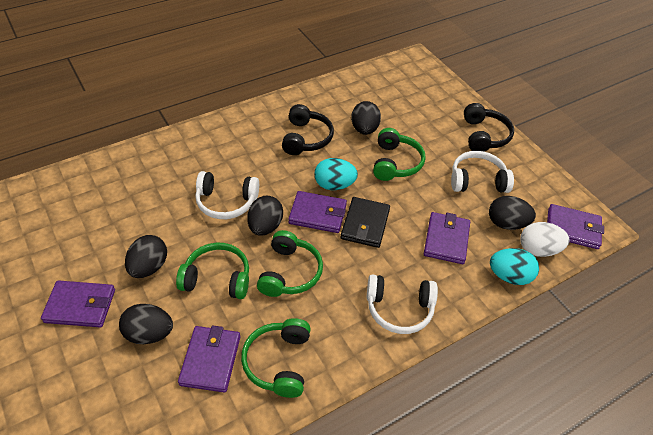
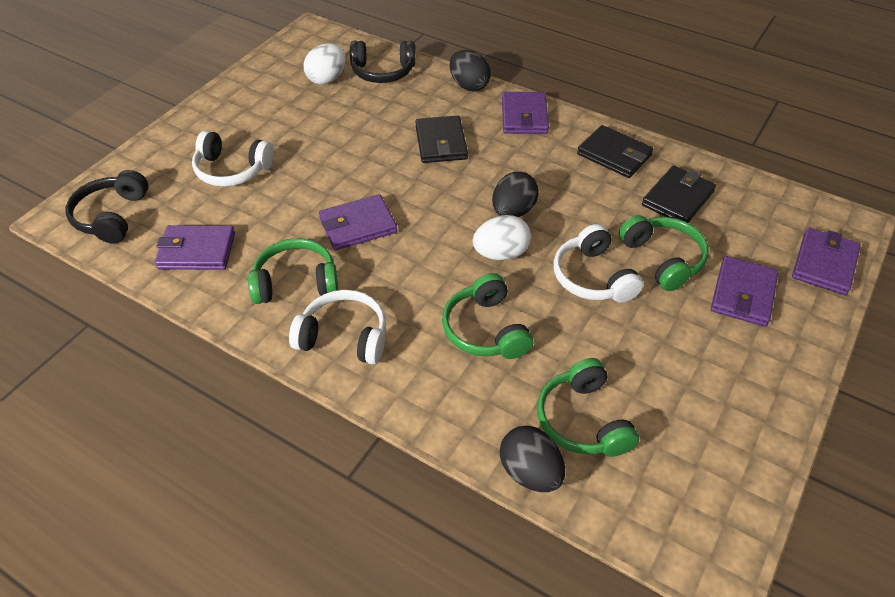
black egg: 5 -> 3
black wallet: 1 -> 3
turquoise egg: 2 -> 0
white egg: 1 -> 2

